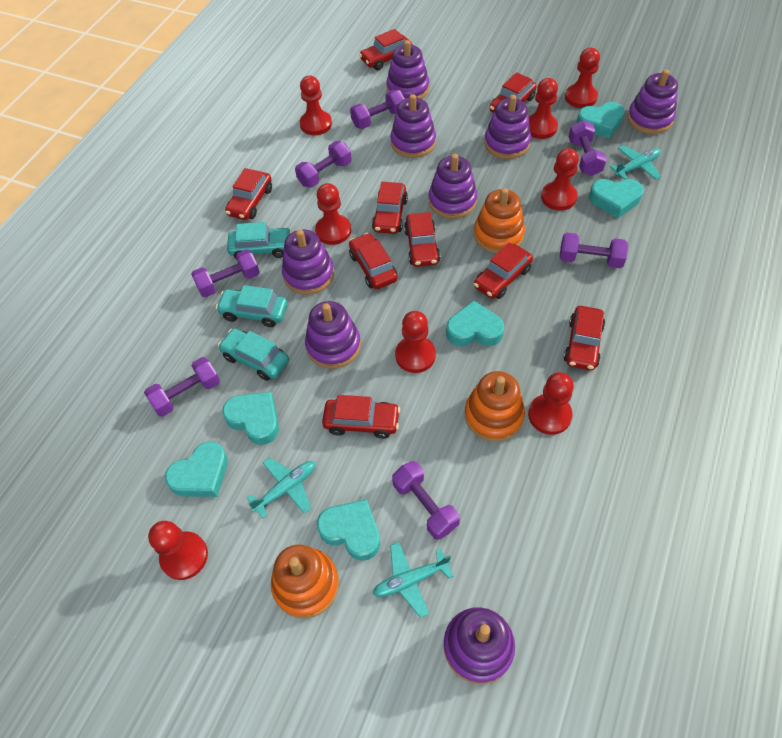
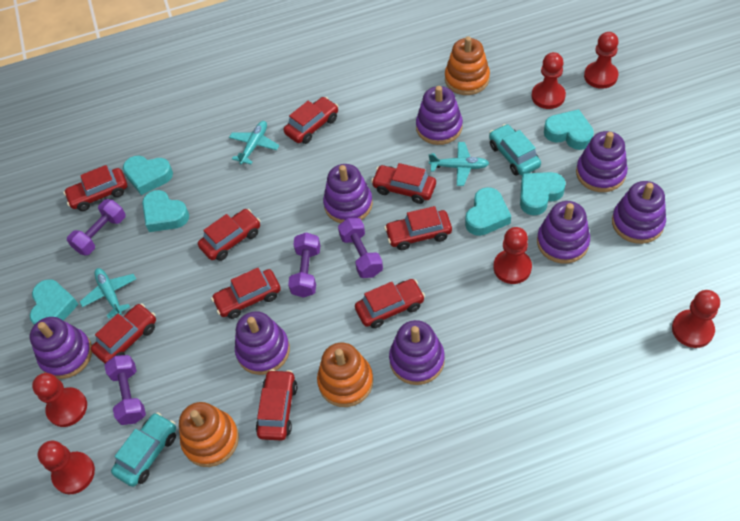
purple dumbbell: 7 -> 4
red pawn: 8 -> 6
turquoise car: 3 -> 2

